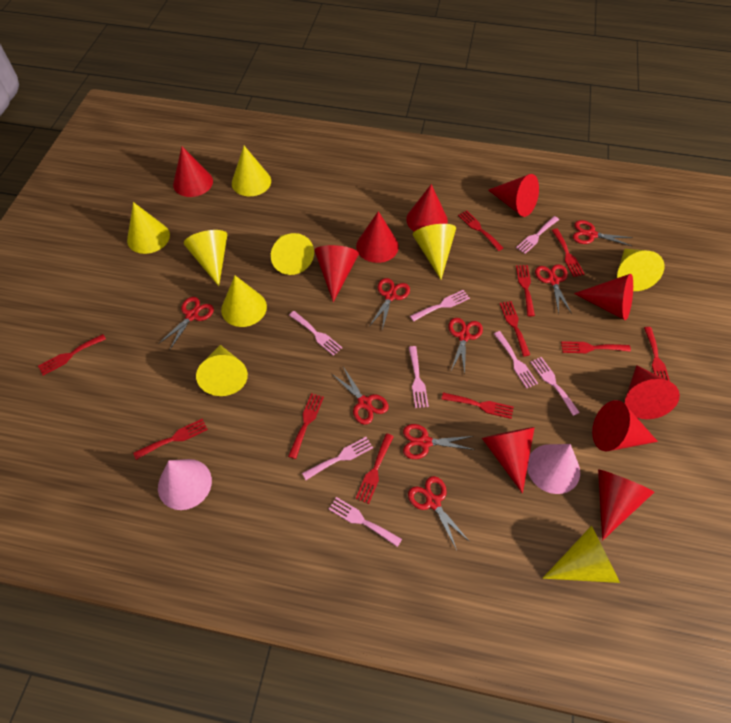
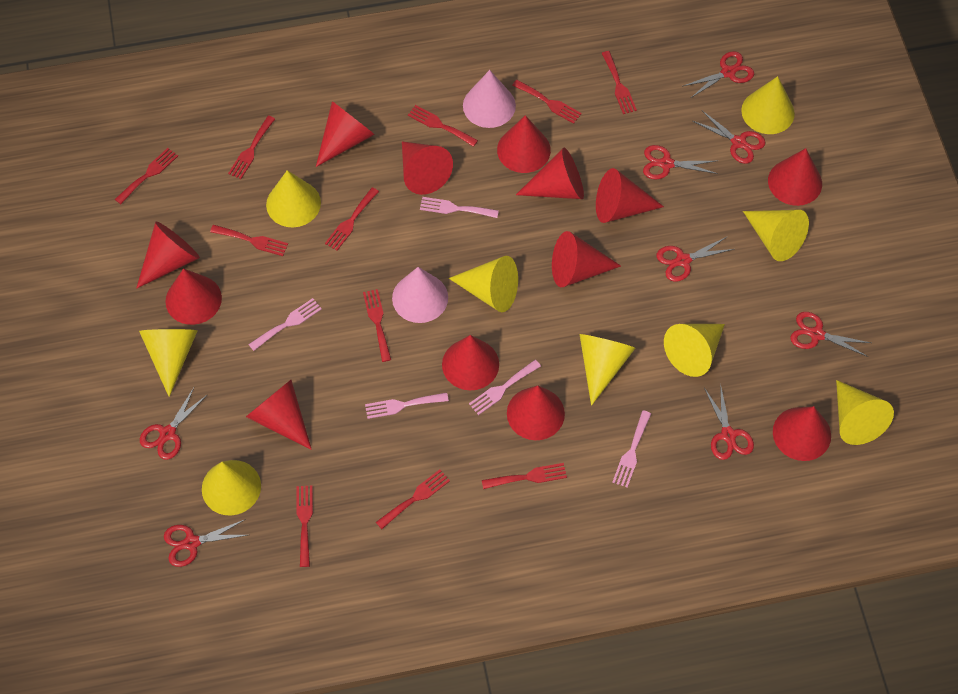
pink fork: 8 -> 5
red cone: 10 -> 13

